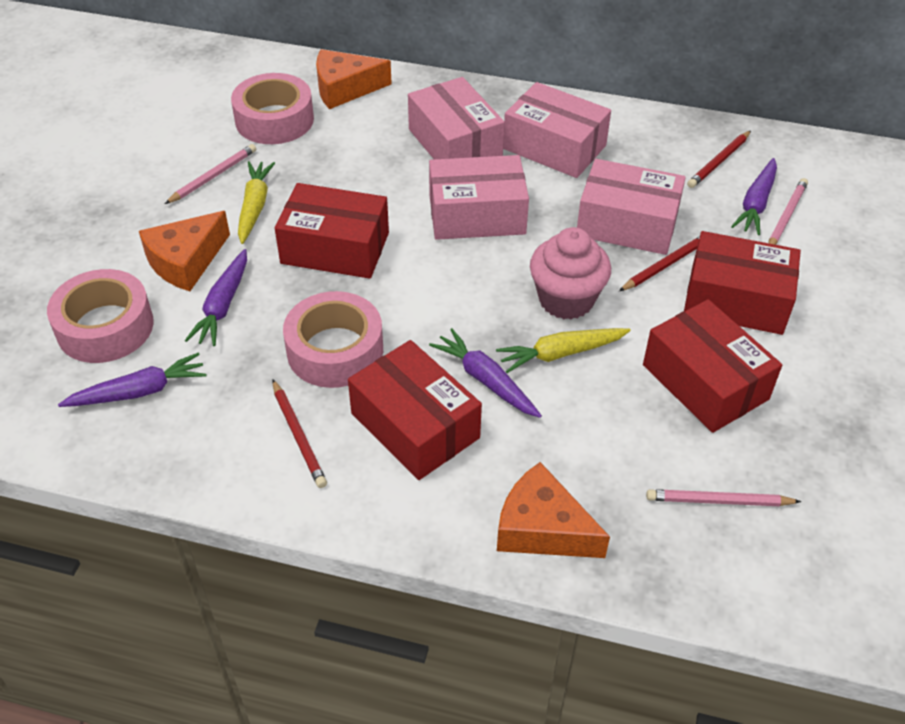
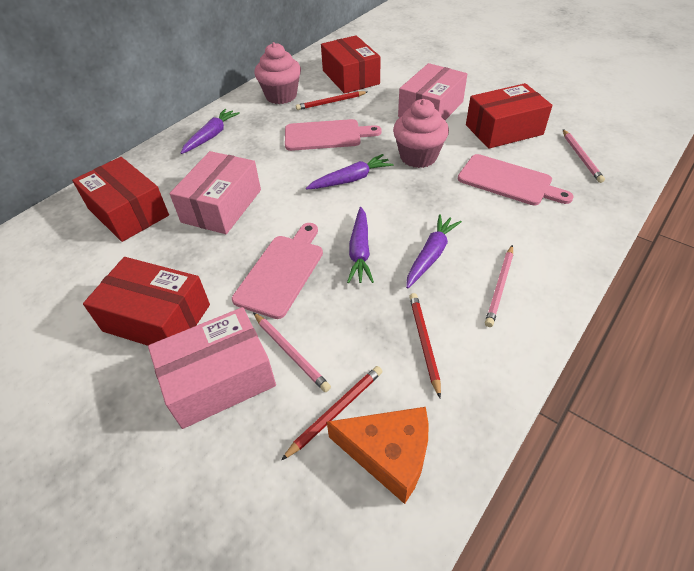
orange cheese: 3 -> 1
pink box: 4 -> 3
pink cupcake: 1 -> 2
pink cutting board: 0 -> 3
pink tape: 3 -> 0
yellow carrot: 2 -> 0

